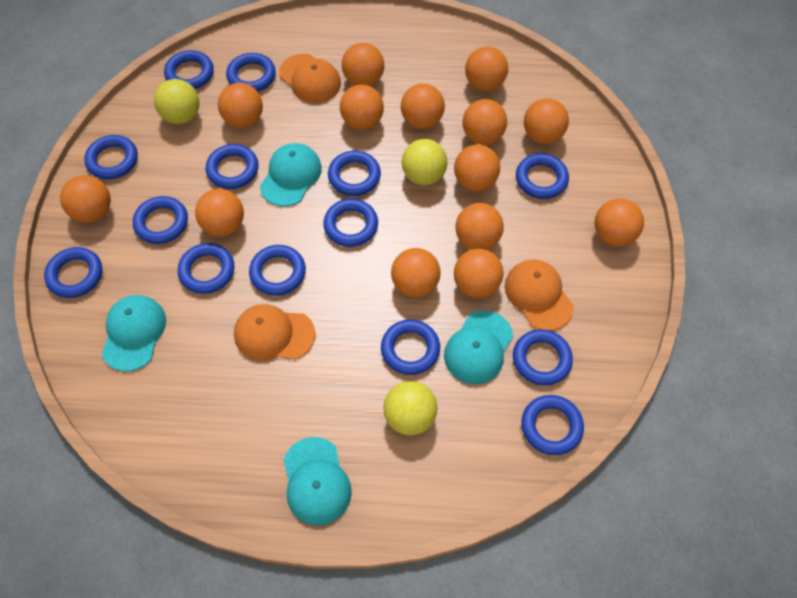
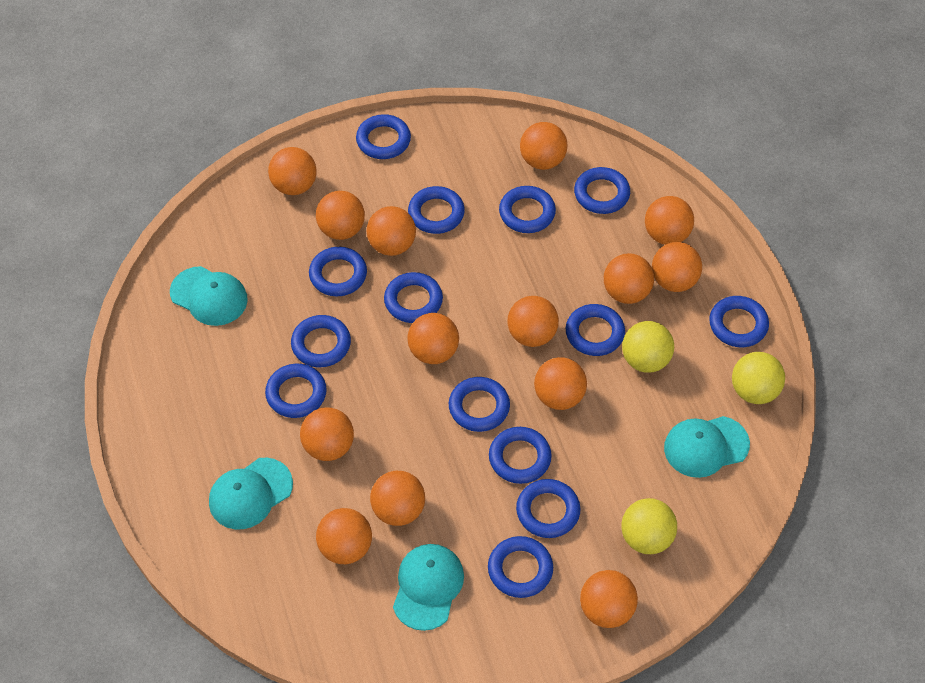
orange cap: 3 -> 0

